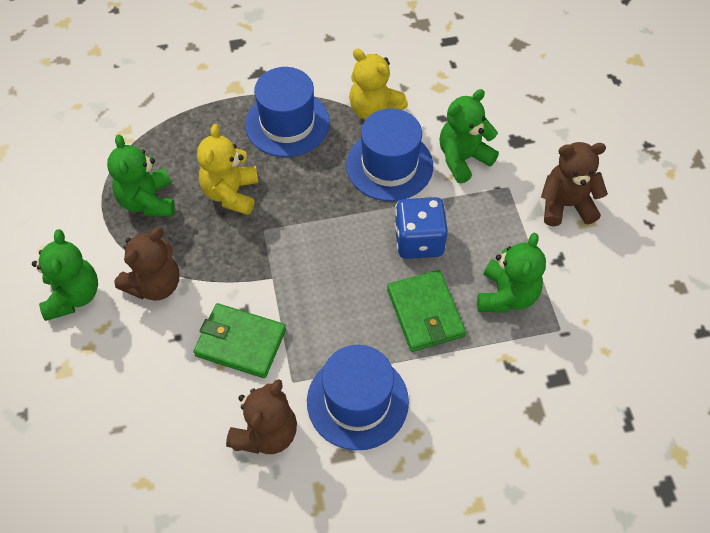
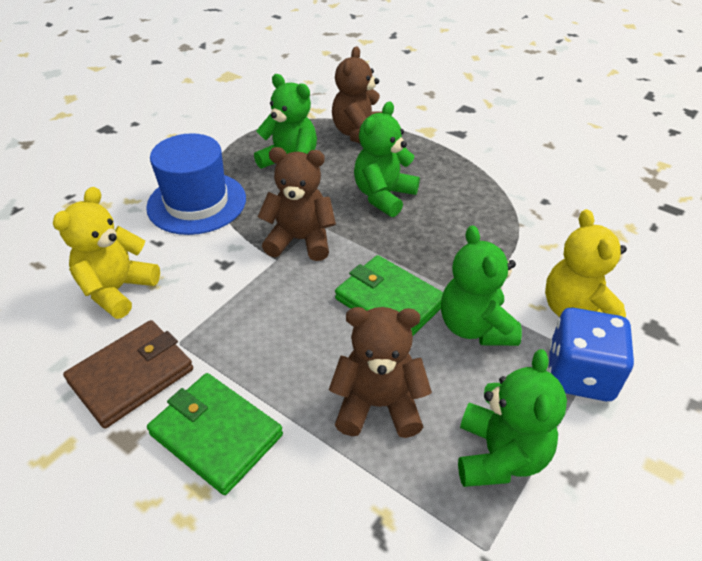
blue hat: 3 -> 1
brown wallet: 0 -> 1

